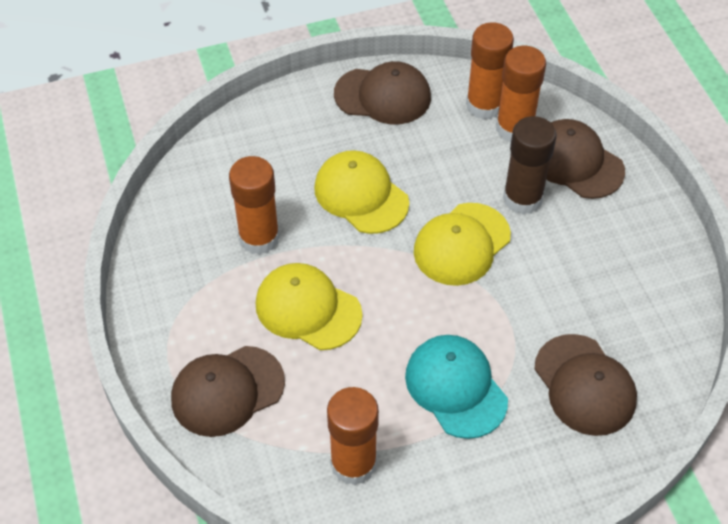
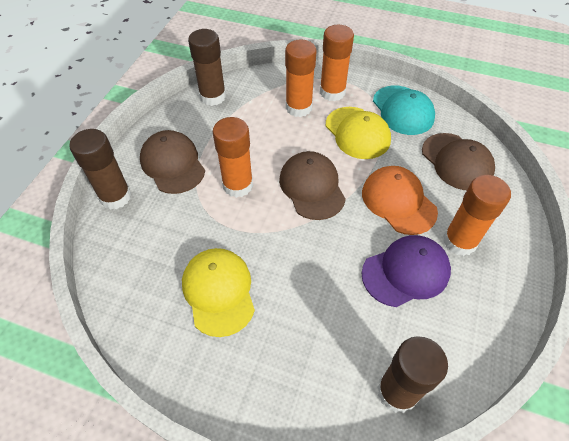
brown cap: 4 -> 3
brown glue stick: 1 -> 3
orange cap: 0 -> 1
purple cap: 0 -> 1
yellow cap: 3 -> 2

